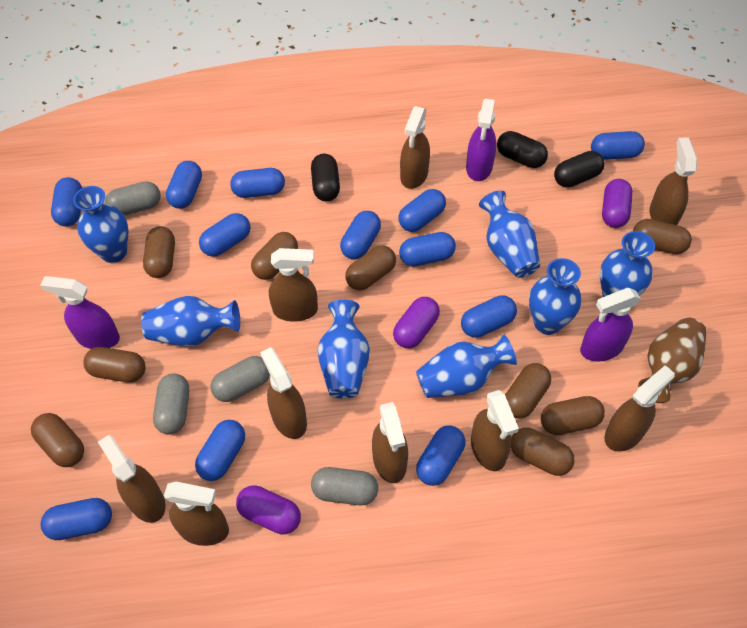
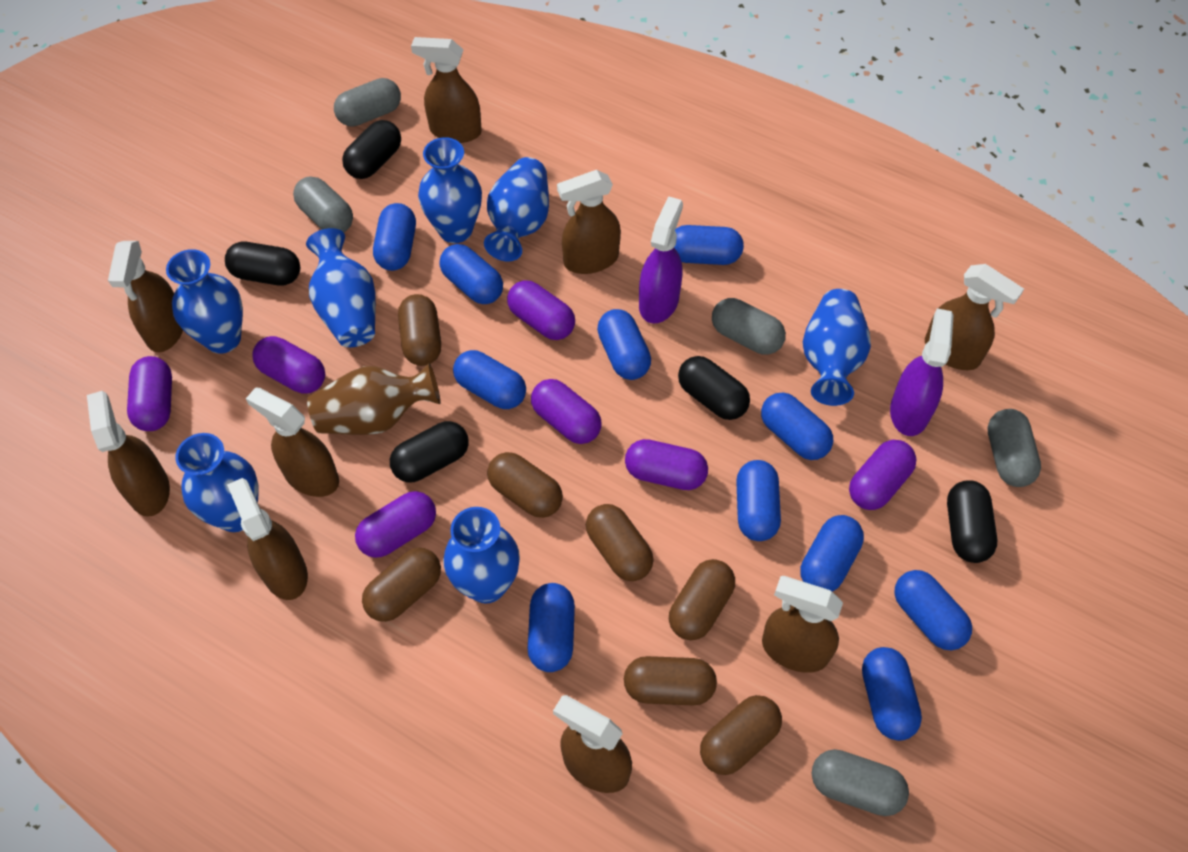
black capsule: 3 -> 5
blue capsule: 12 -> 11
brown capsule: 9 -> 7
grey capsule: 4 -> 5
purple capsule: 3 -> 7
purple spray bottle: 3 -> 2

